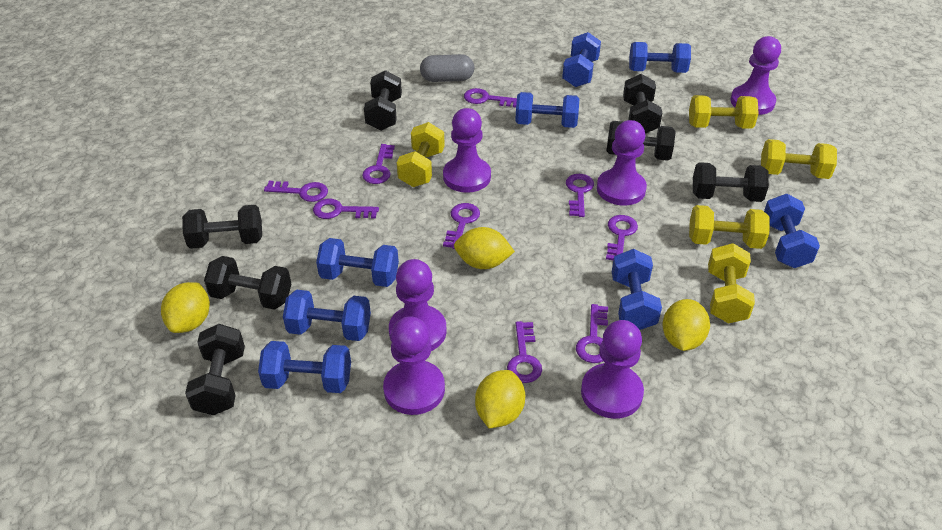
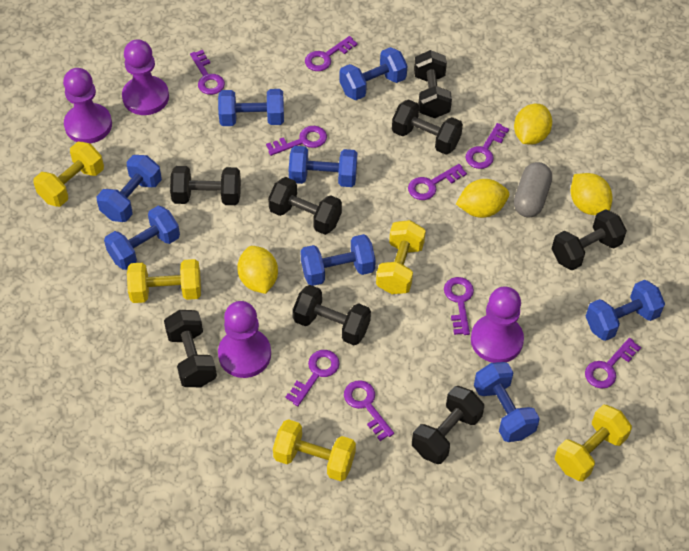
black dumbbell: 7 -> 8
purple pawn: 6 -> 4

